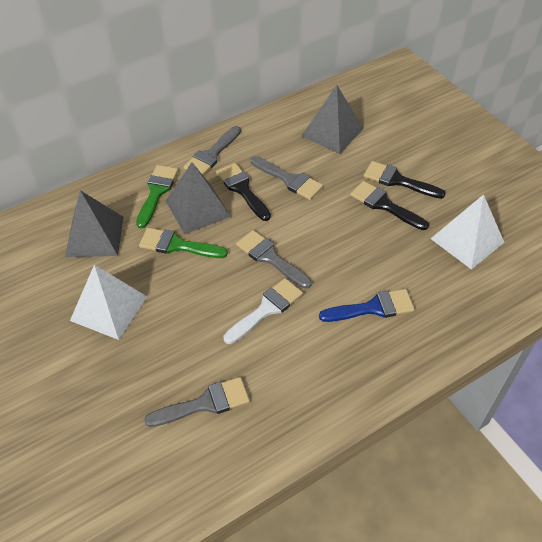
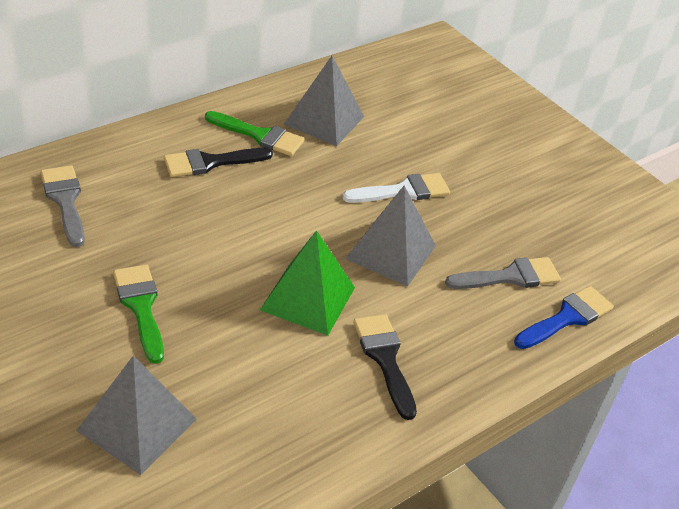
black brush: 3 -> 2
green pyramid: 0 -> 1
grey brush: 4 -> 2
white pyramid: 2 -> 0

